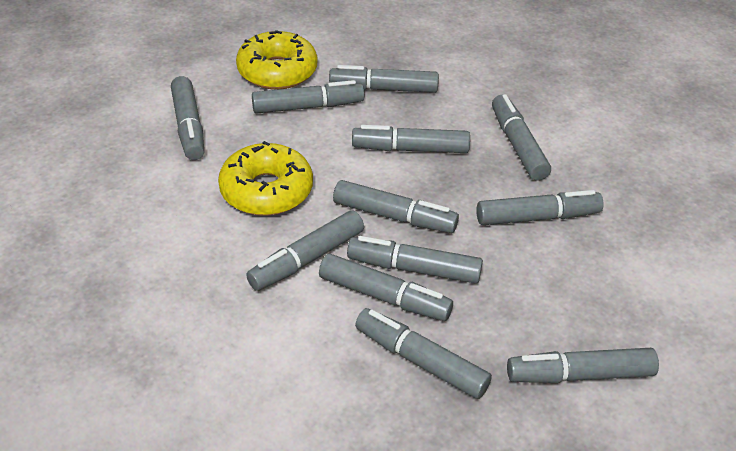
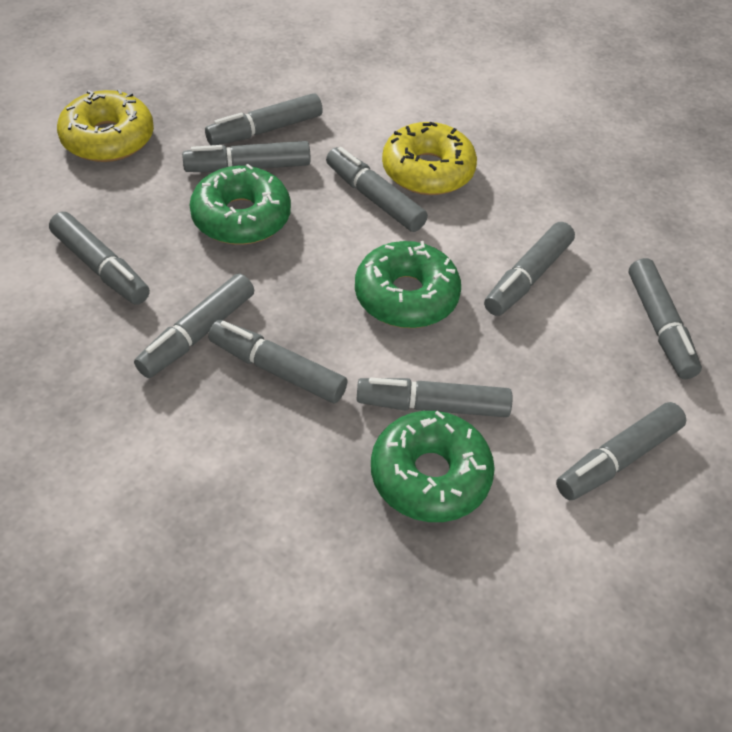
green donut: 0 -> 3
grey marker: 12 -> 10

